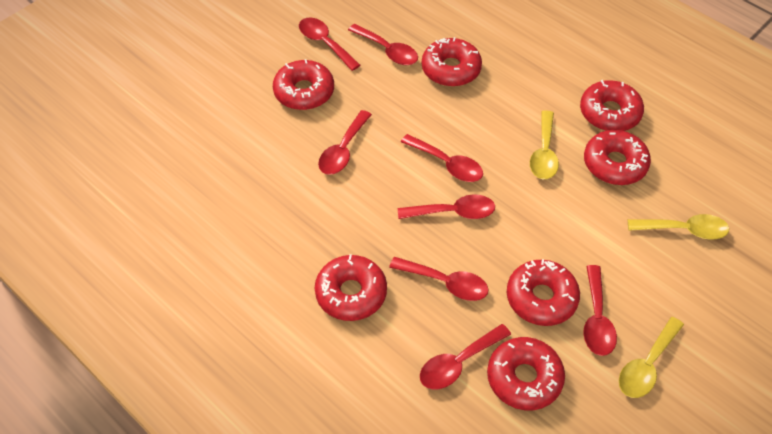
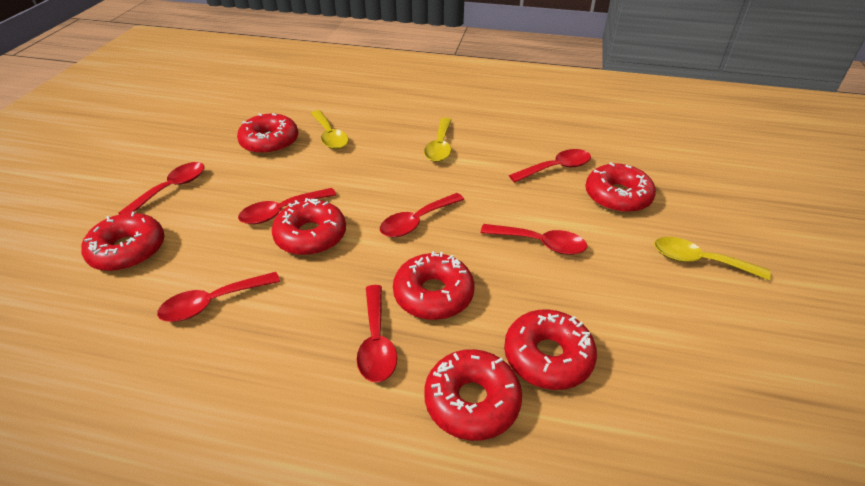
red spoon: 8 -> 7

